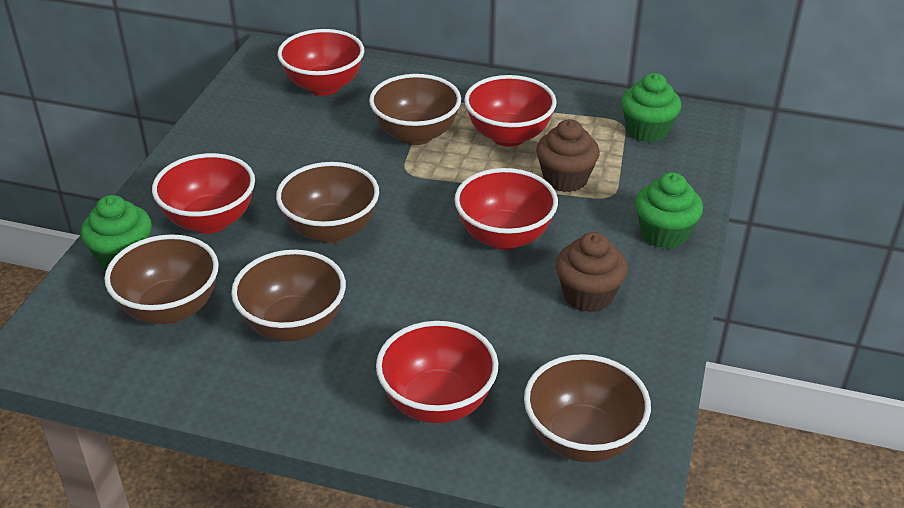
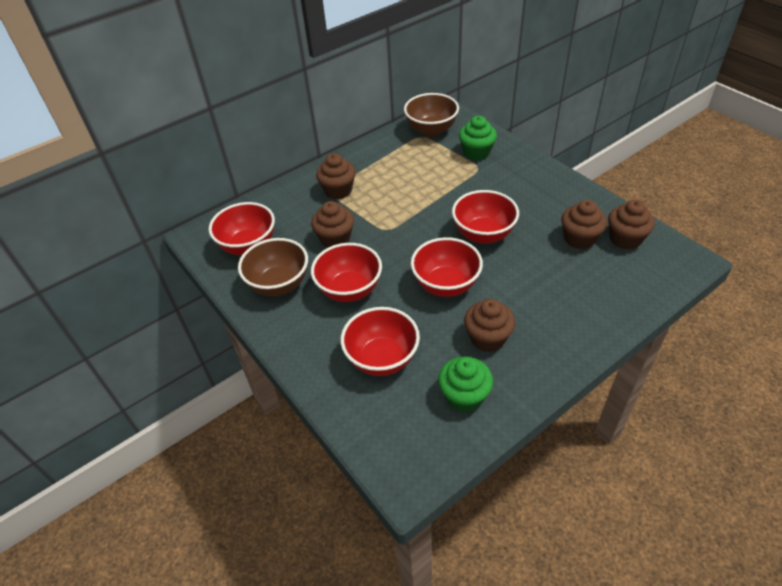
brown bowl: 5 -> 2
brown cupcake: 2 -> 5
green cupcake: 3 -> 2

